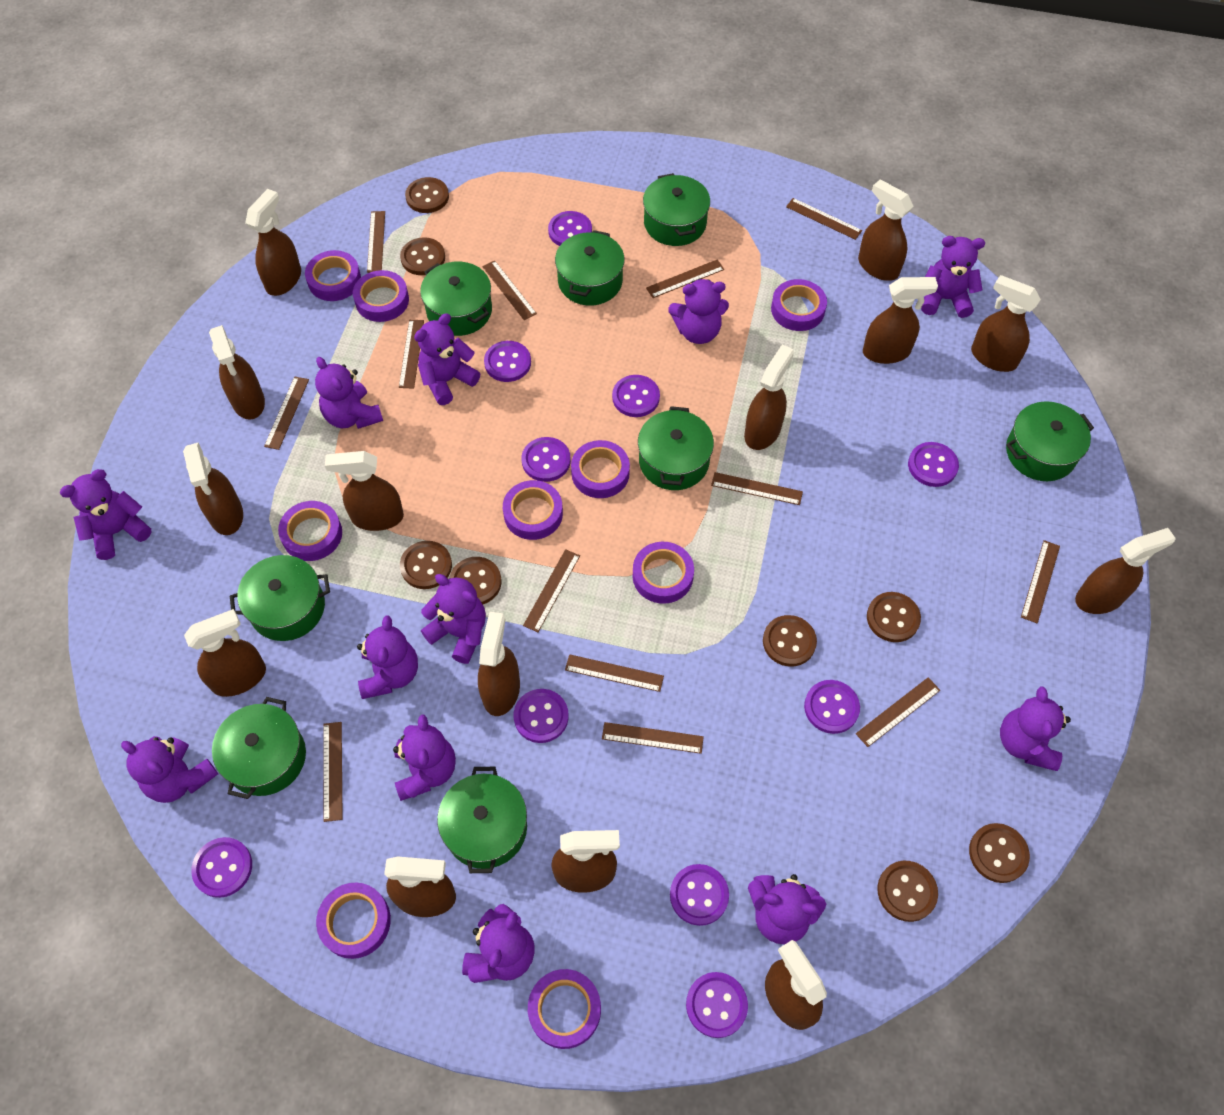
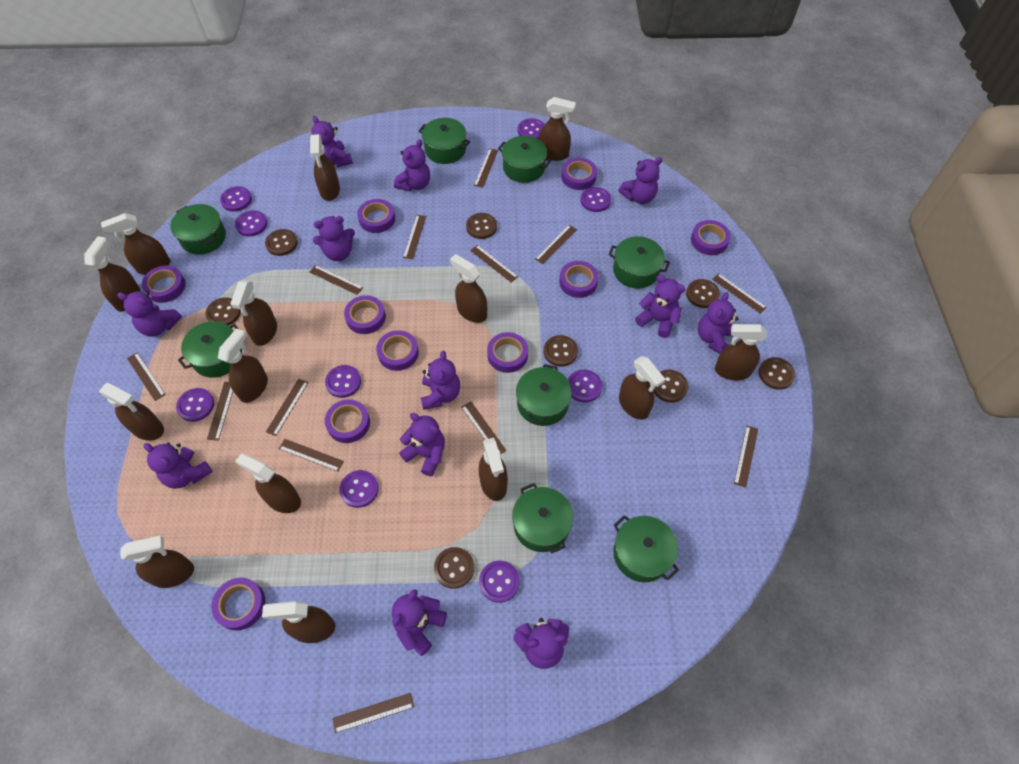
purple button: 10 -> 9
purple tape: 9 -> 10

